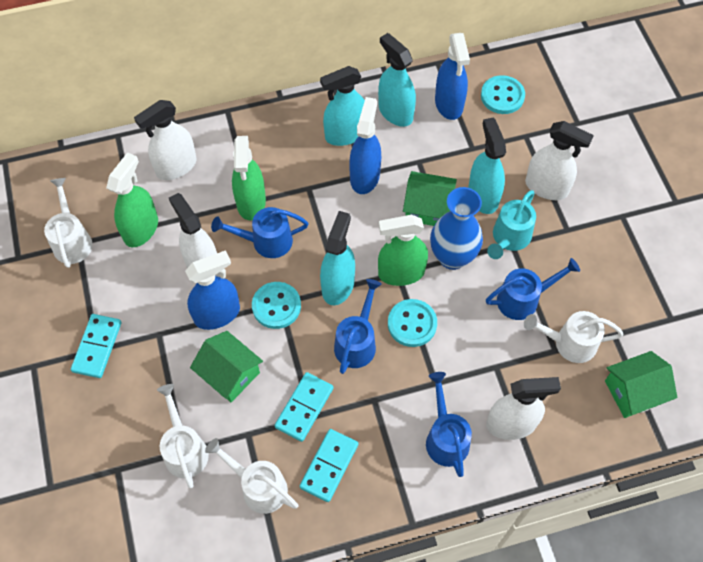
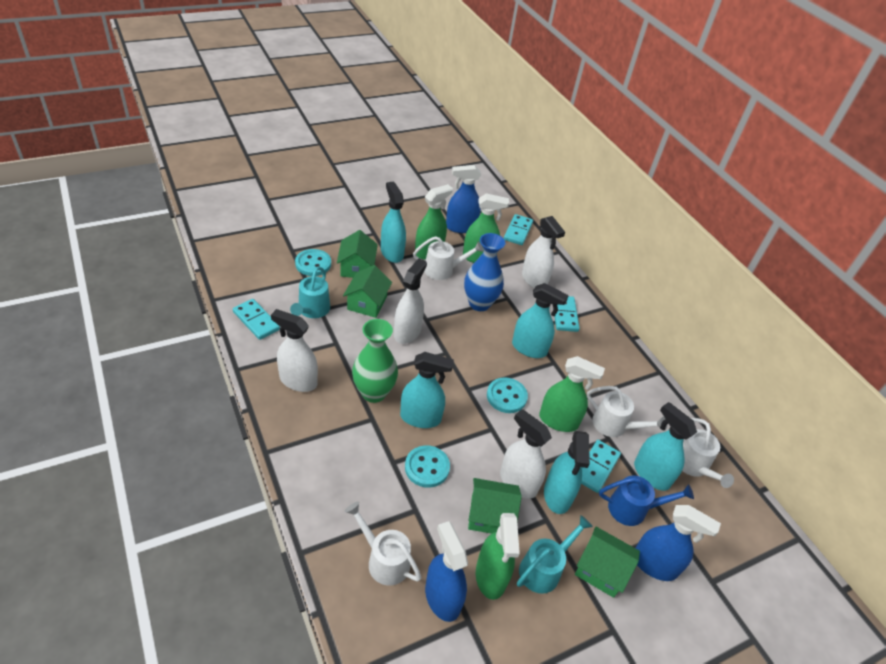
blue watering can: 4 -> 1
green house: 3 -> 4
green spray bottle: 3 -> 4
green vase: 0 -> 1
turquoise domino: 3 -> 4
turquoise spray bottle: 4 -> 5
turquoise watering can: 1 -> 2

